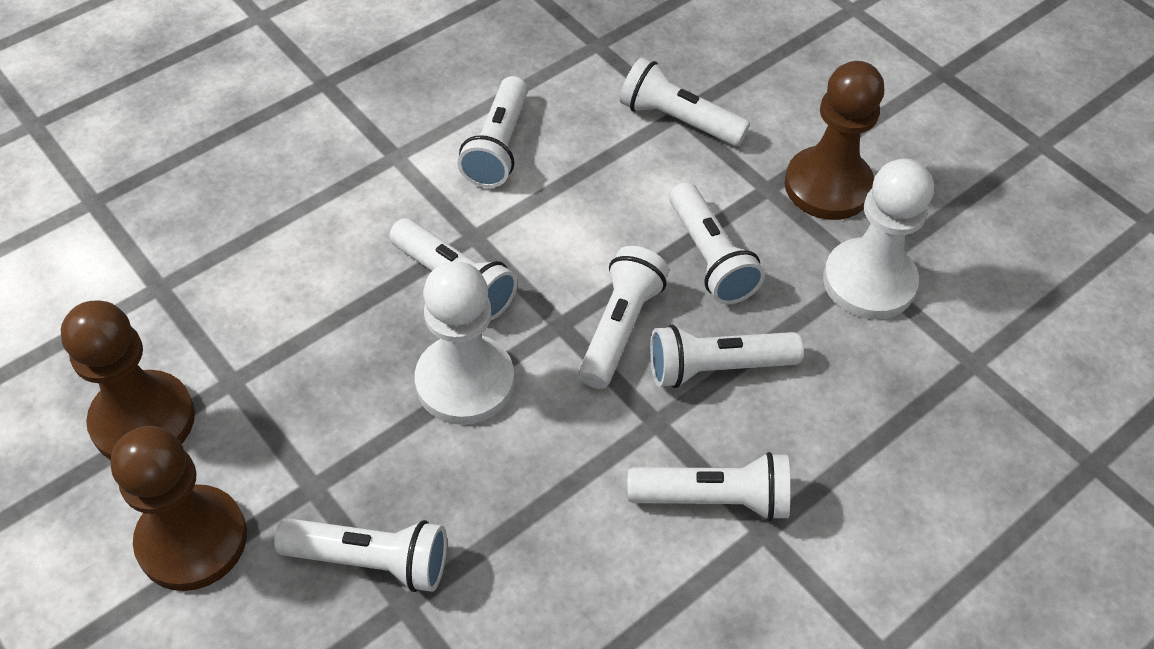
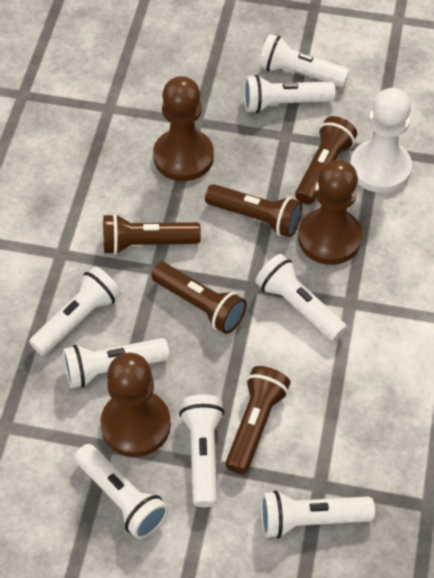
brown flashlight: 0 -> 5
white pawn: 2 -> 1

